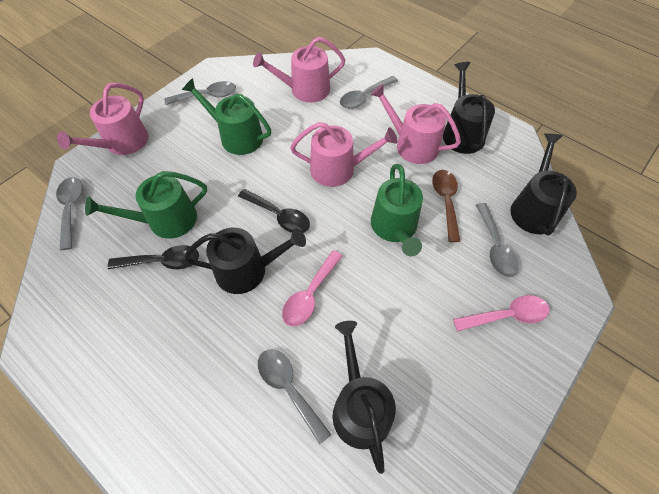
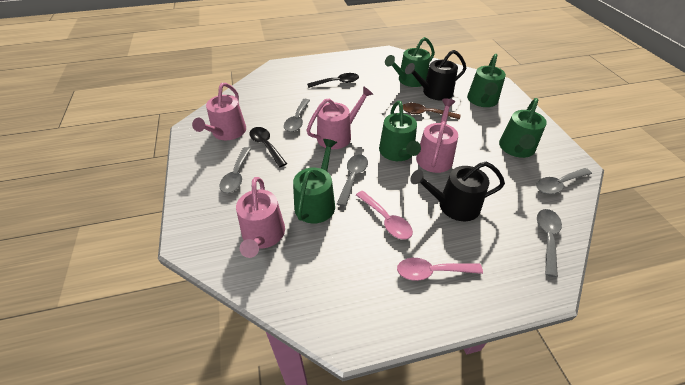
black watering can: 4 -> 2
green watering can: 3 -> 5

